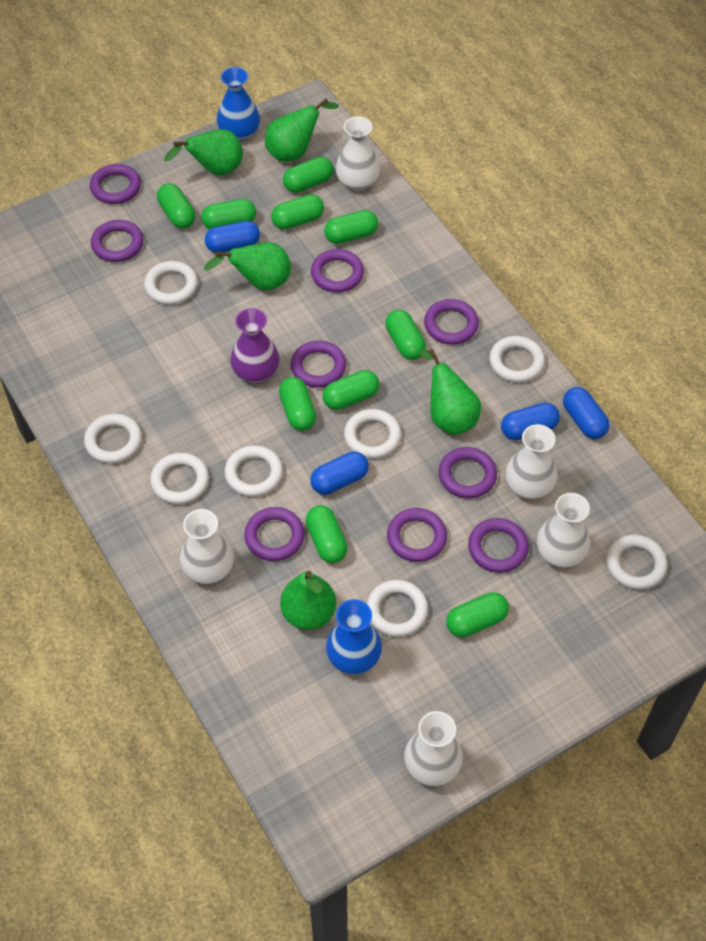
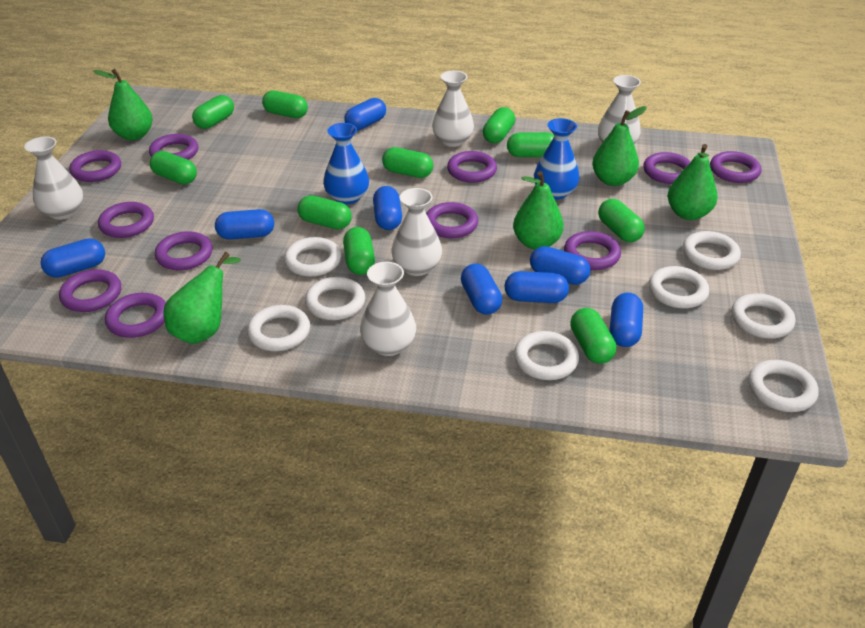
blue capsule: 4 -> 8
purple ring: 9 -> 11
purple vase: 1 -> 0

